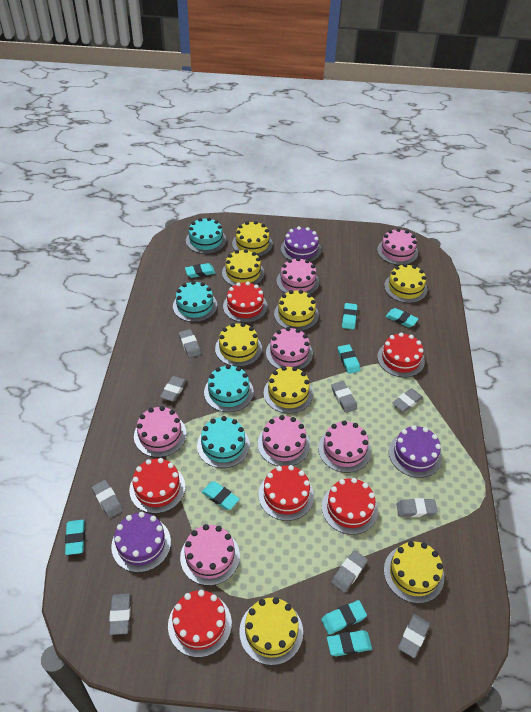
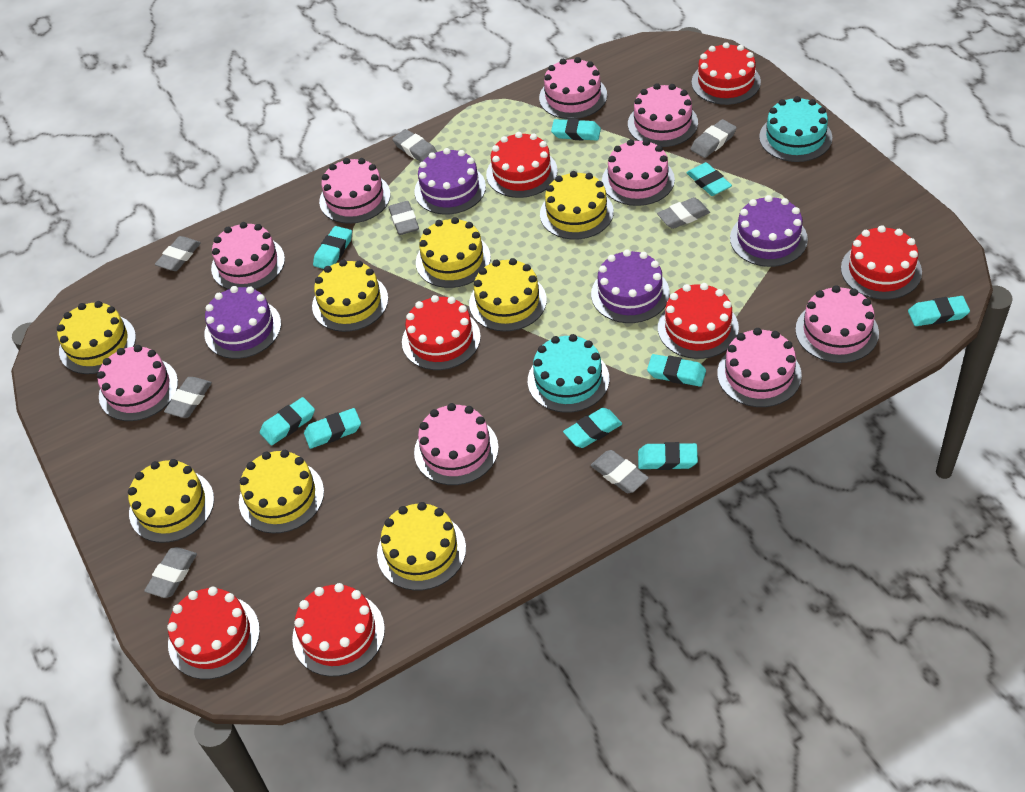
grey eraser: 9 -> 8
pink cake: 7 -> 9
purple cake: 3 -> 4
red cake: 6 -> 7
turquoise cake: 4 -> 2
turquoise eraser: 8 -> 9

